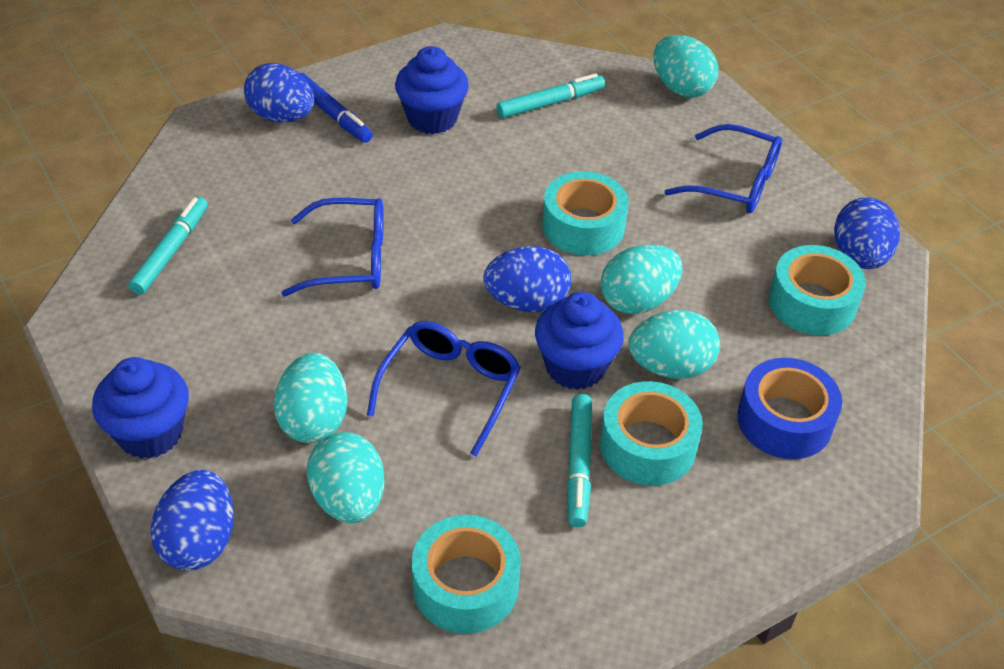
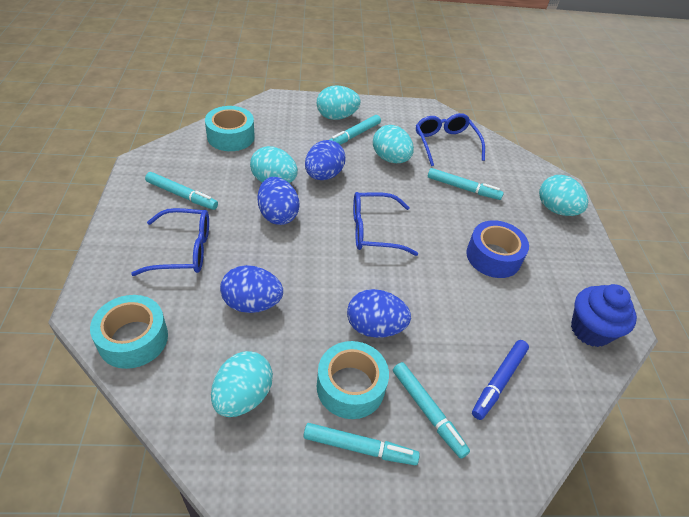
blue cupcake: 3 -> 1
turquoise marker: 3 -> 5
turquoise tape: 4 -> 3

